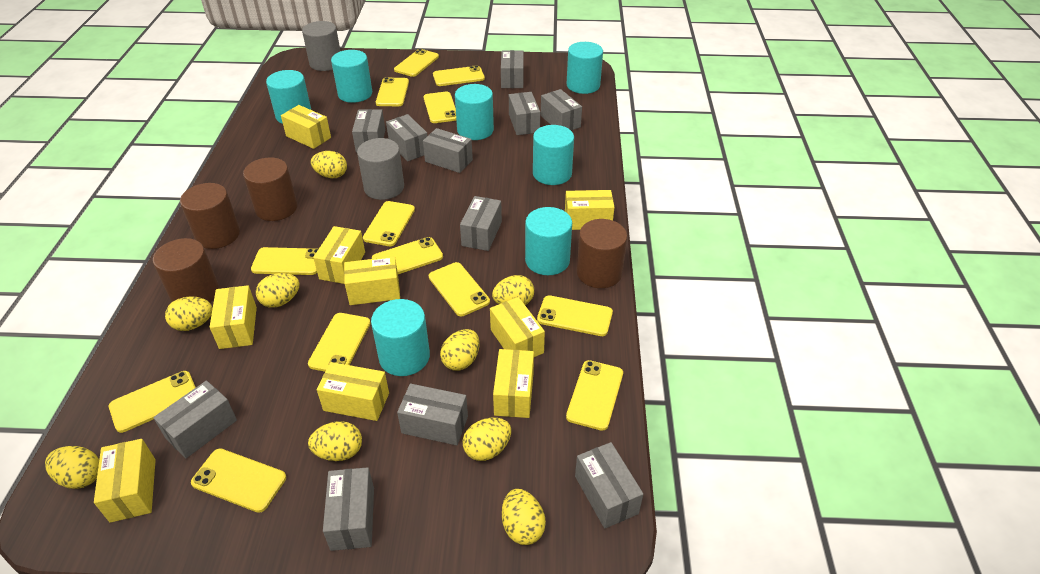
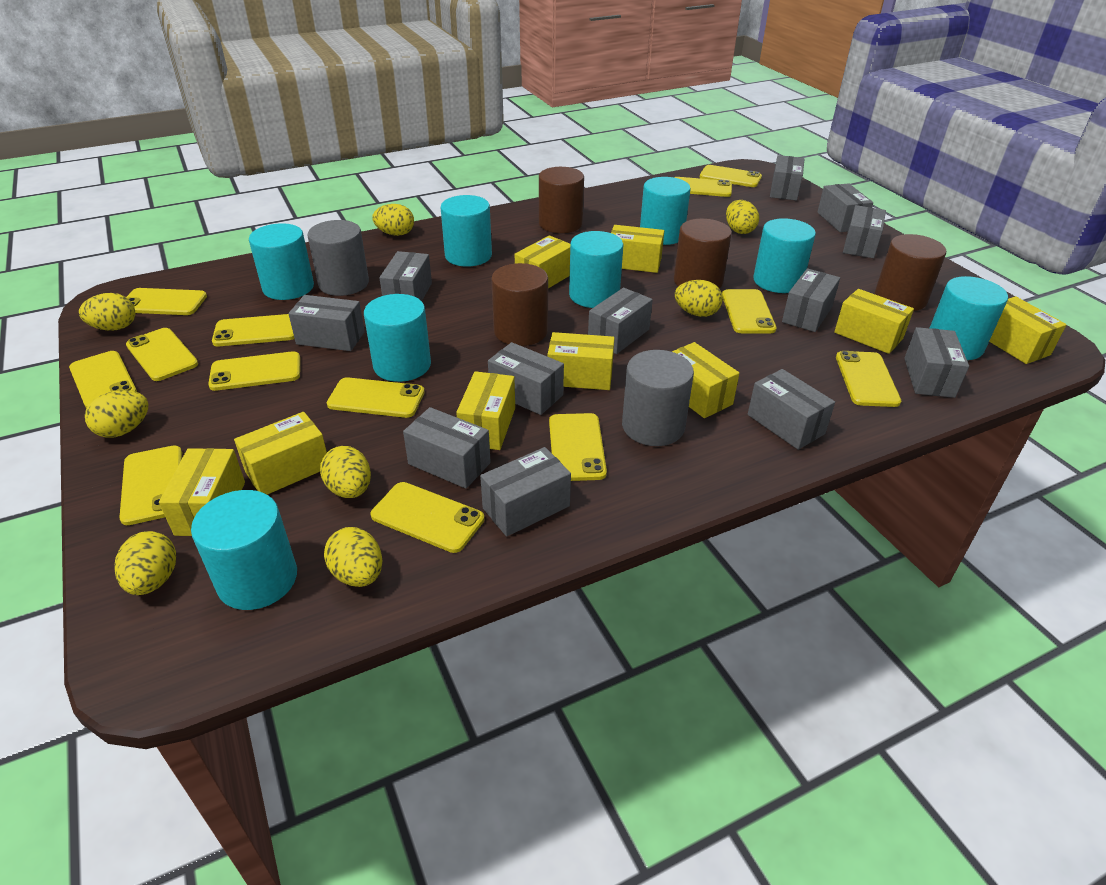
grey box: 11 -> 12
turquoise cylinder: 7 -> 8
yellow egg: 9 -> 8

